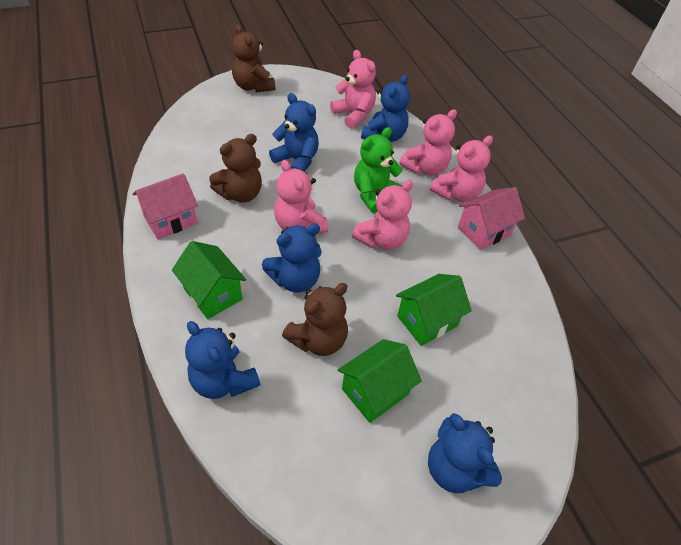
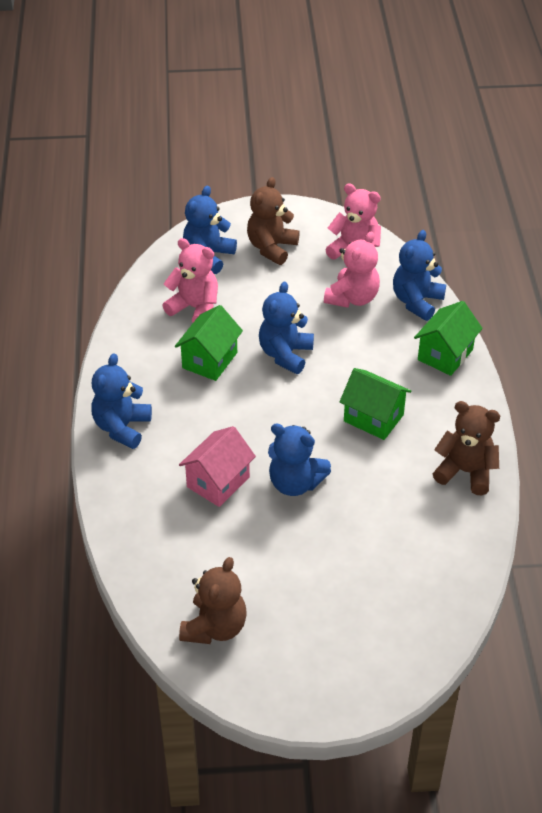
green teddy bear: 1 -> 0
pink house: 2 -> 1
pink teddy bear: 5 -> 3

